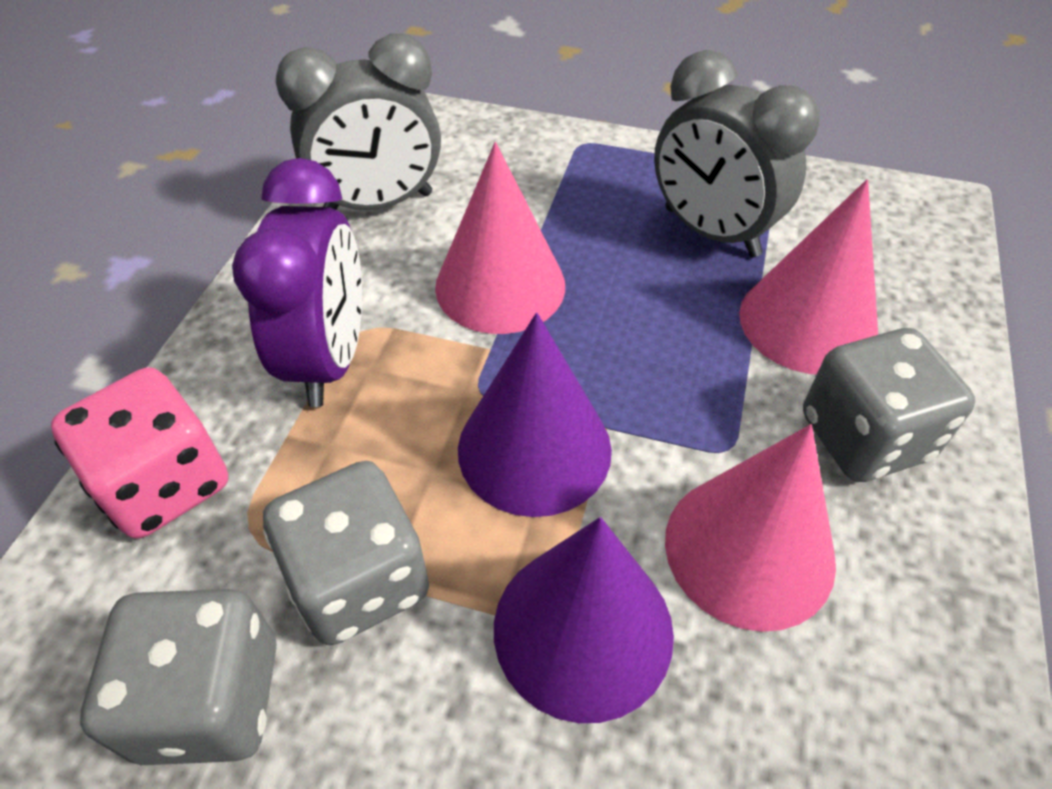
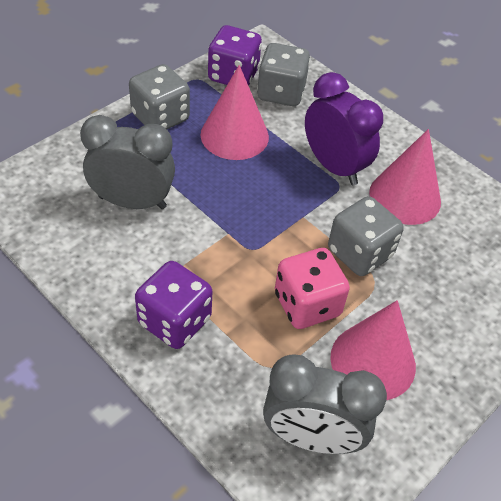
purple cone: 2 -> 0
purple dice: 0 -> 2

